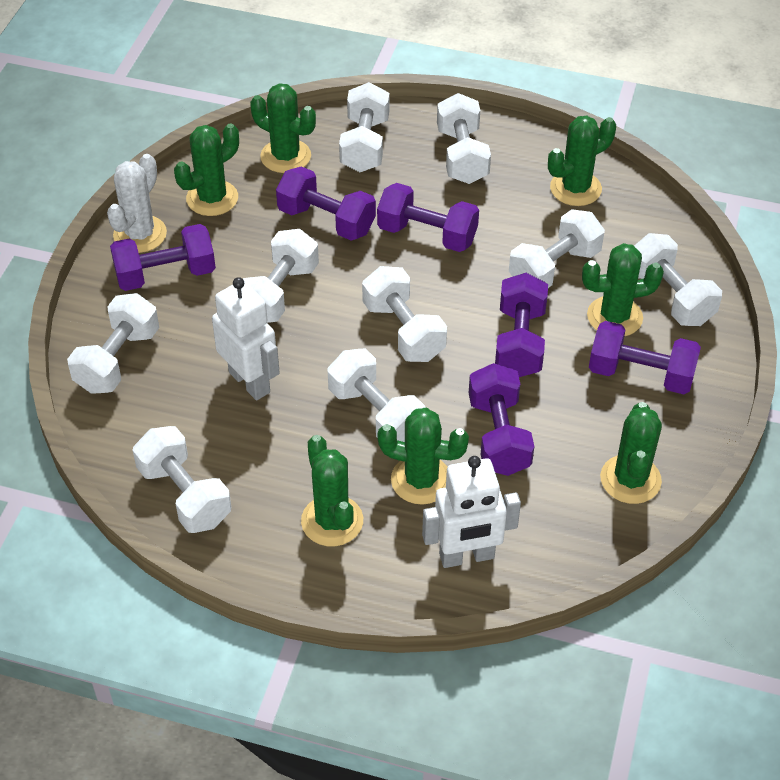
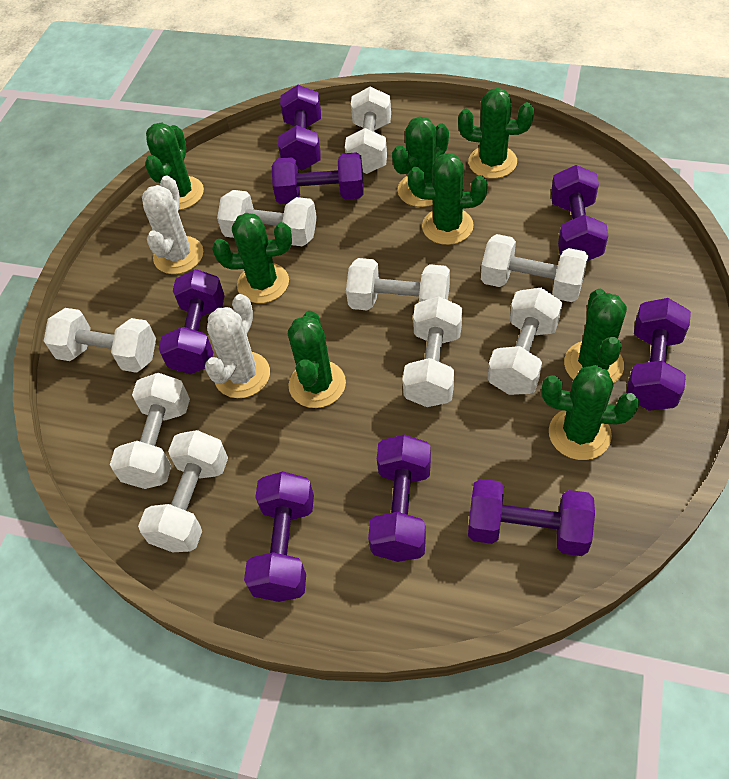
green cactus: 7 -> 8
purple dumbbell: 6 -> 8
white cactus: 1 -> 2
white robot: 2 -> 0

